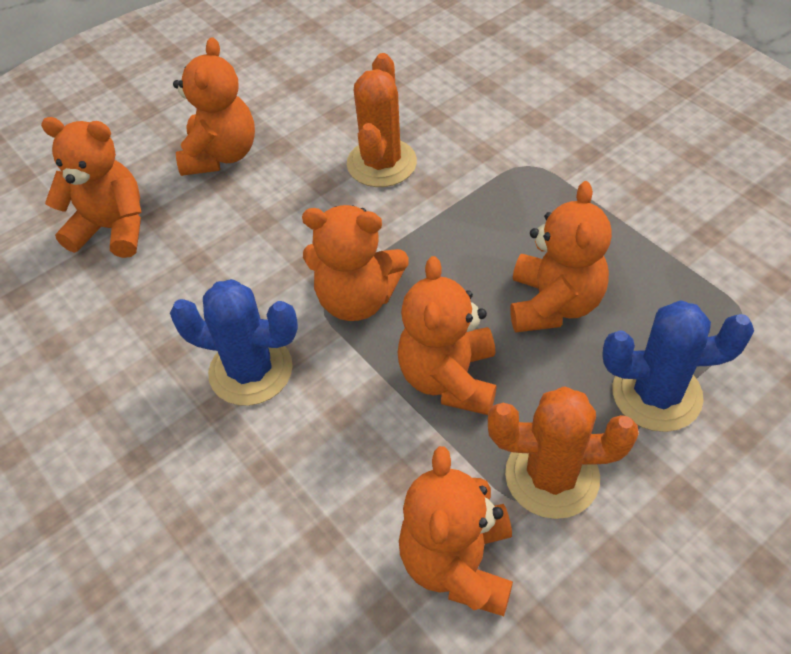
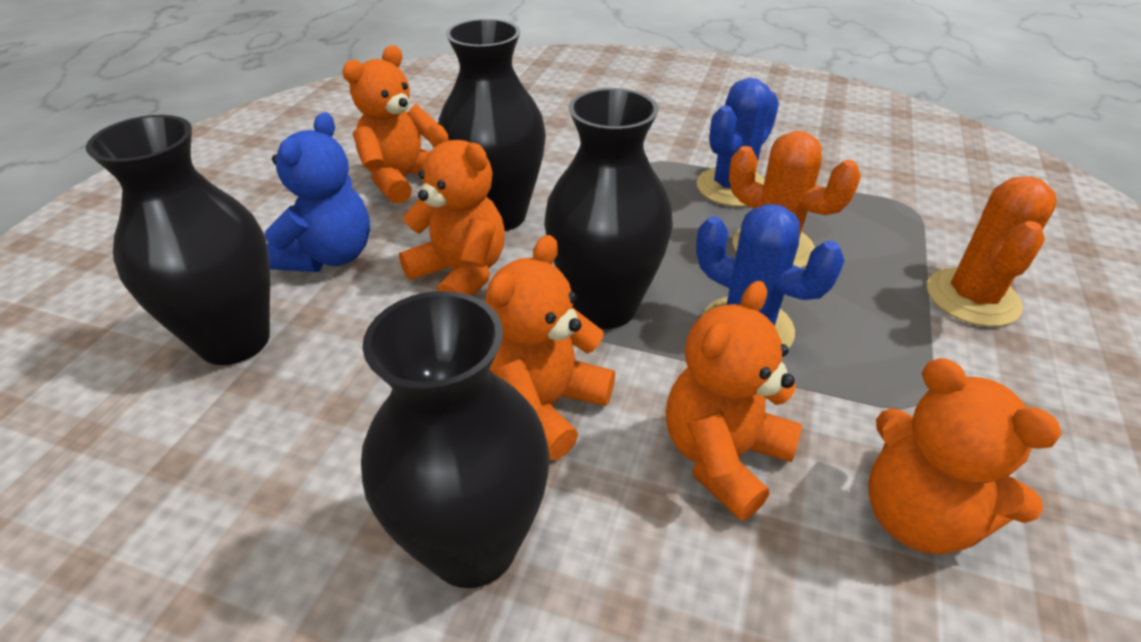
black vase: 0 -> 4
blue teddy bear: 0 -> 1
orange teddy bear: 6 -> 5

